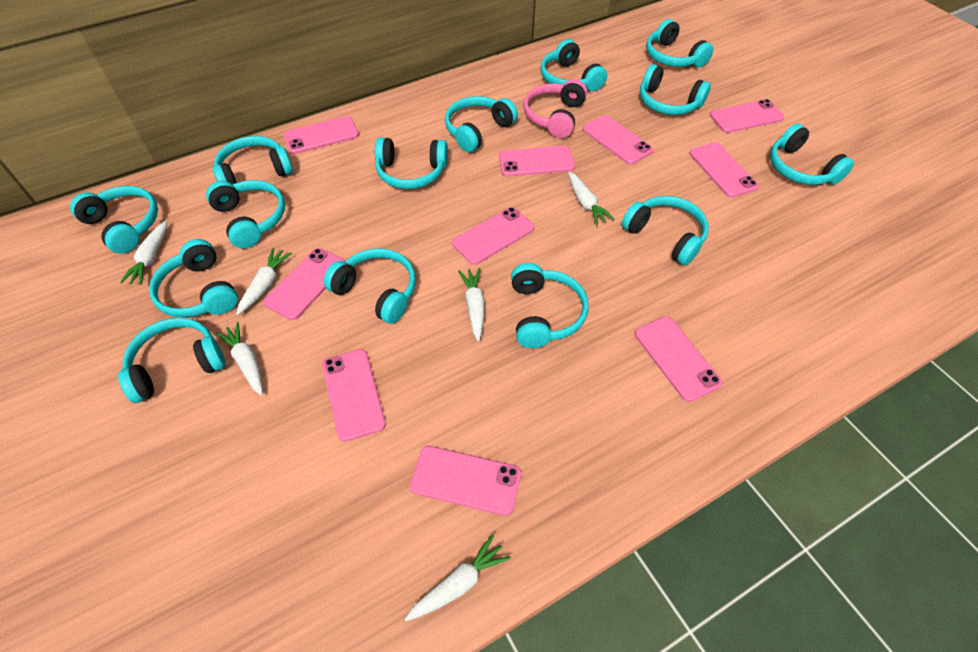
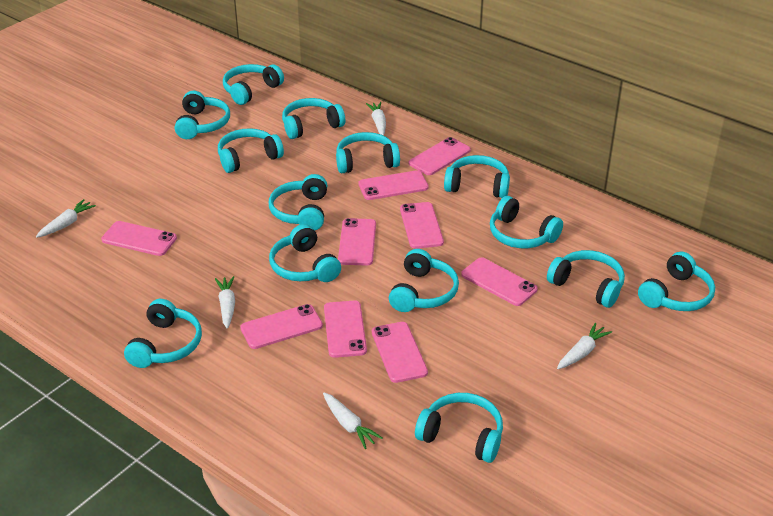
pink headphones: 1 -> 0
pink phone: 10 -> 9
white carrot: 6 -> 5

